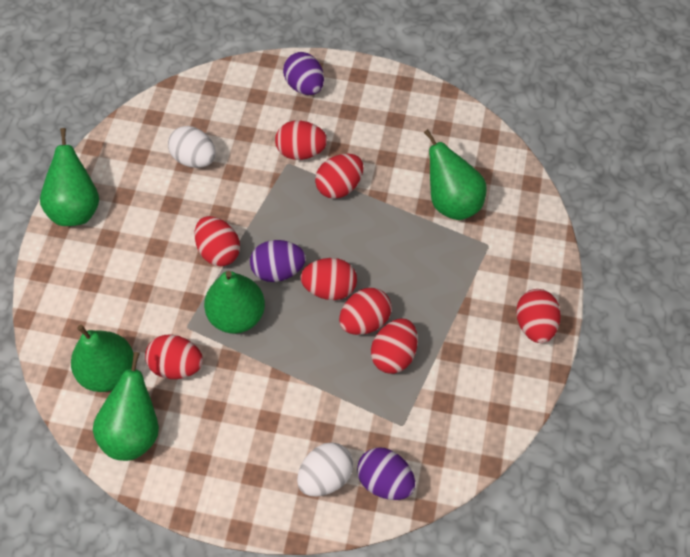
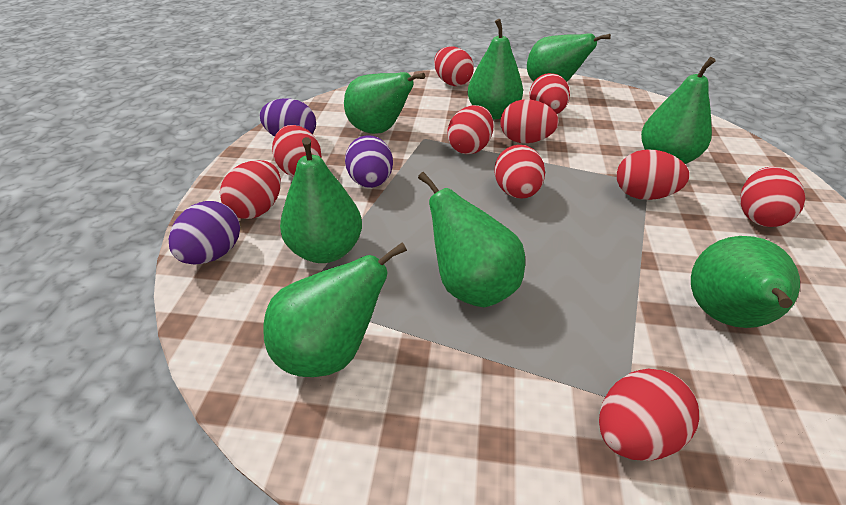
green pear: 5 -> 8
red egg: 8 -> 10
white egg: 2 -> 0

